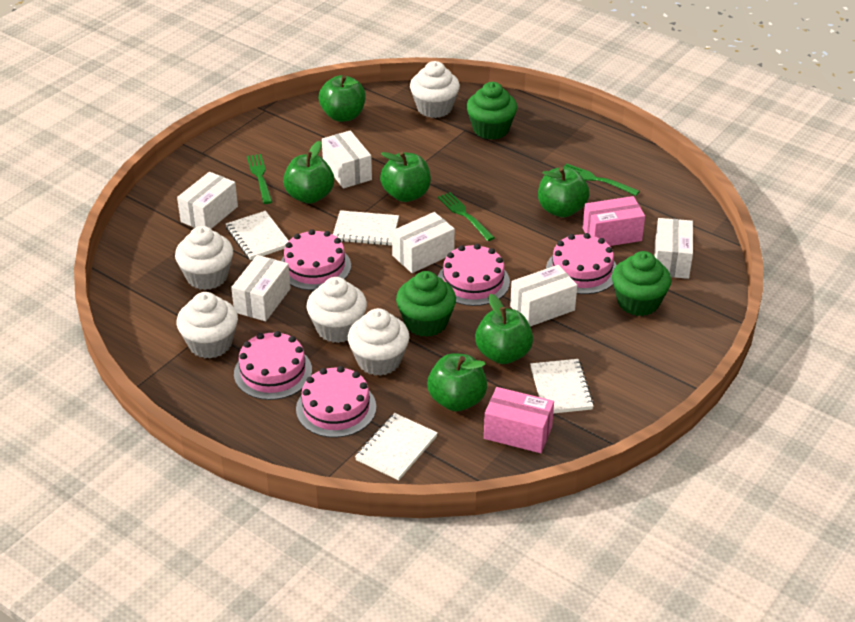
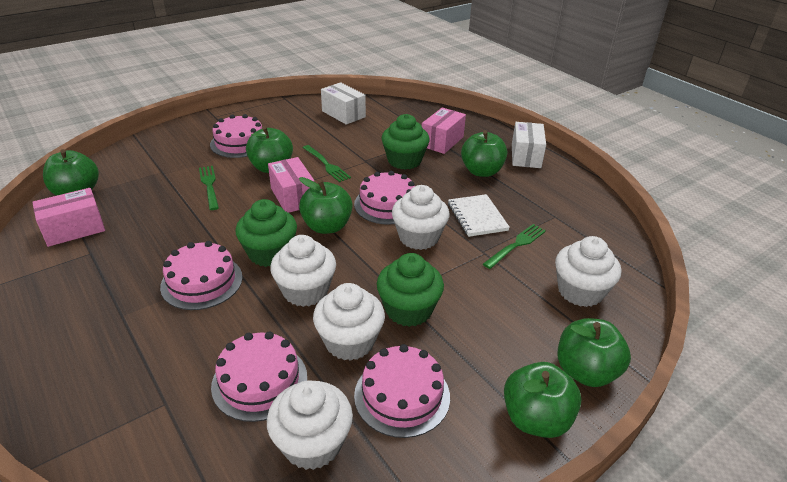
pink box: 2 -> 3
white box: 6 -> 2
white notebook: 4 -> 1

